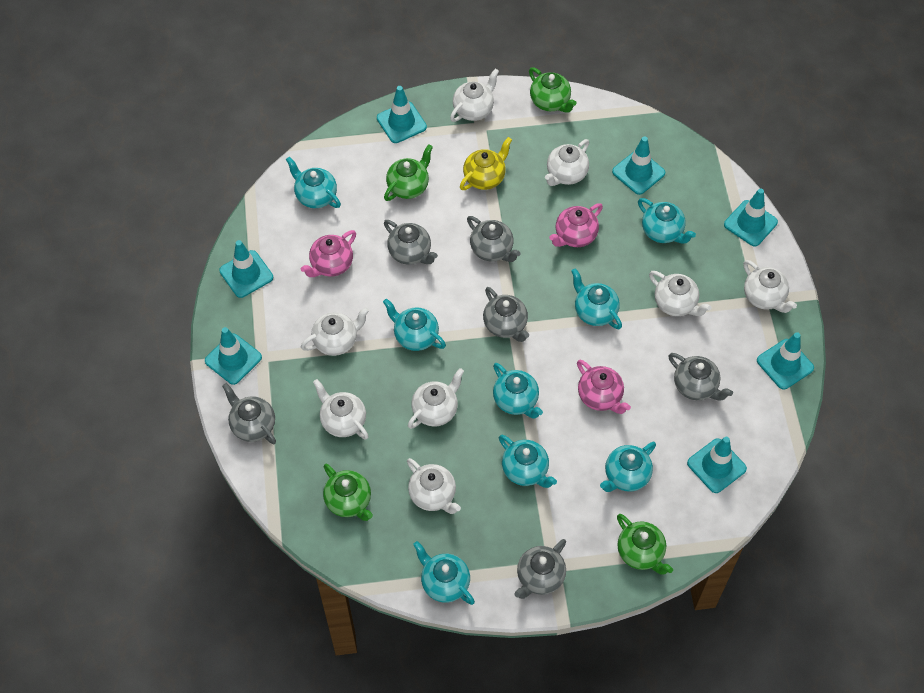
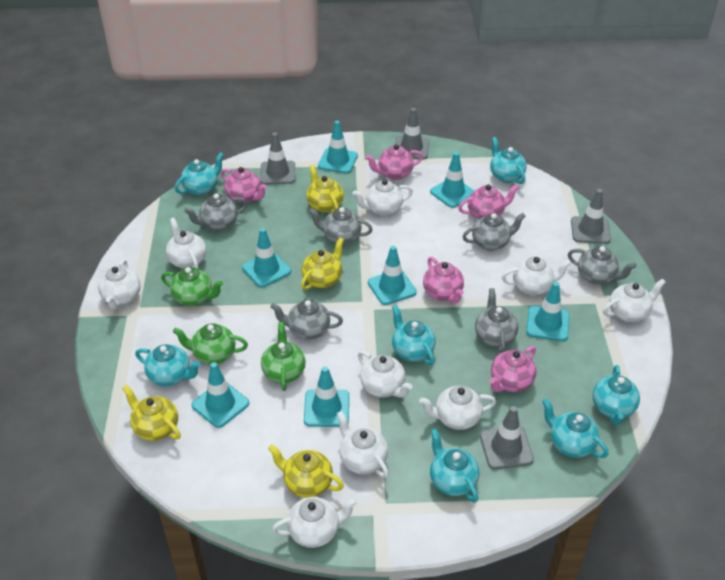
green teapot: 4 -> 3
grey traffic cone: 0 -> 4
pink teapot: 3 -> 5
turquoise teapot: 8 -> 7
white teapot: 8 -> 9
yellow teapot: 1 -> 4

